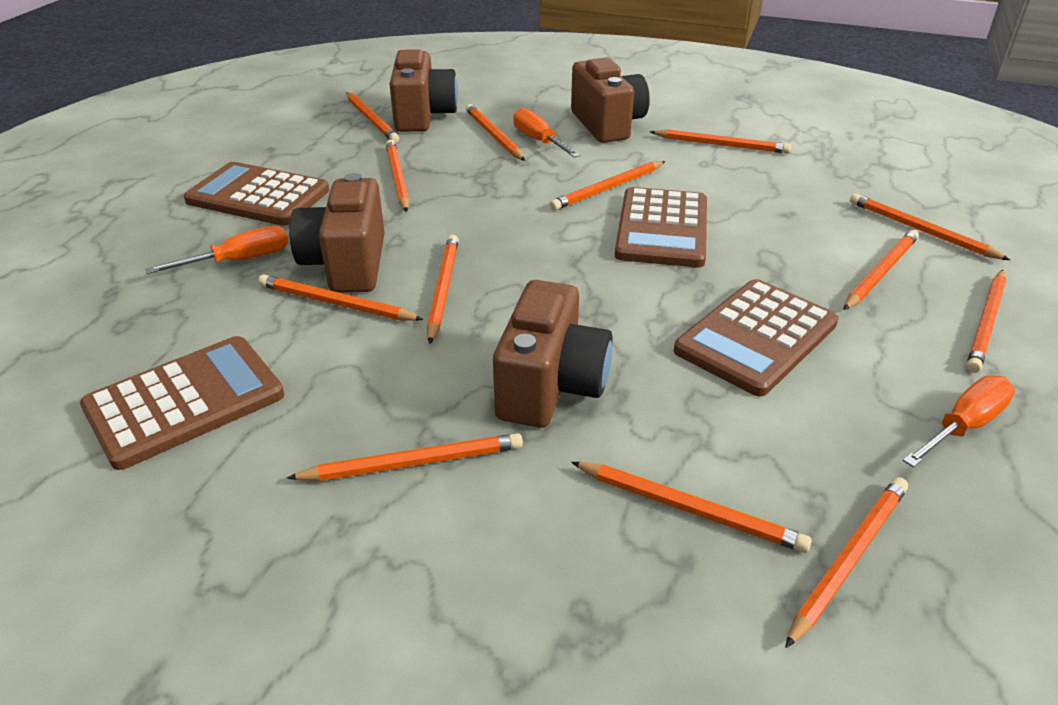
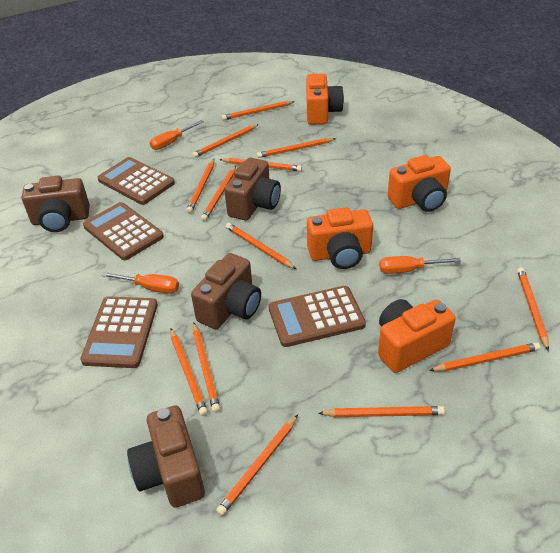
orange camera: 0 -> 4

